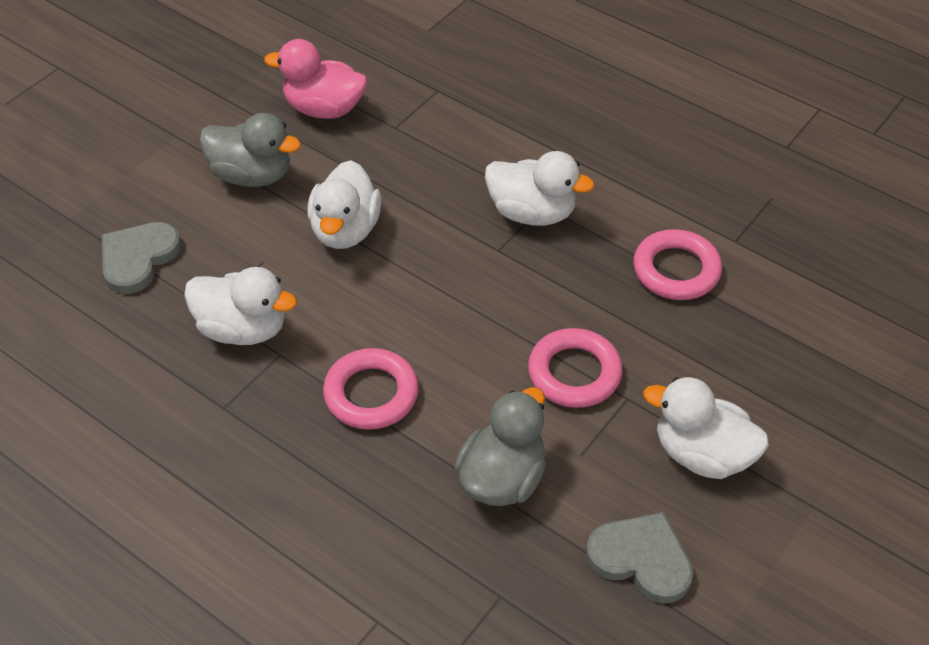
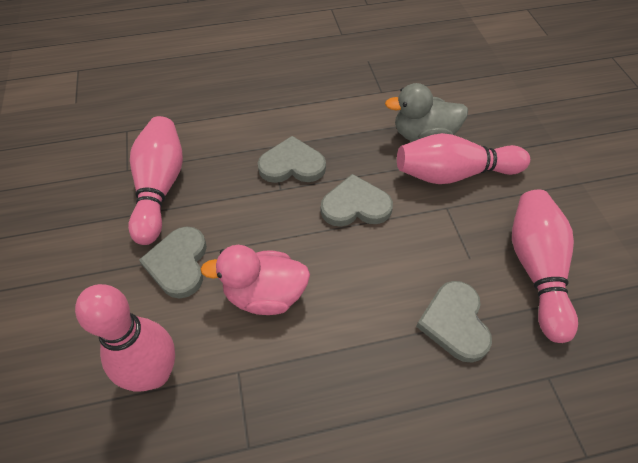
grey duck: 2 -> 1
grey heart: 2 -> 4
pink bowling pin: 0 -> 4
pink ring: 3 -> 0
white duck: 4 -> 0

